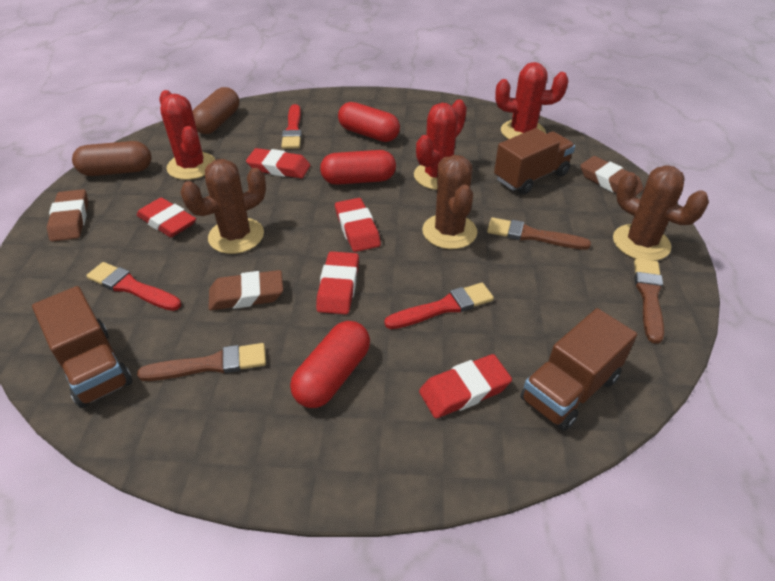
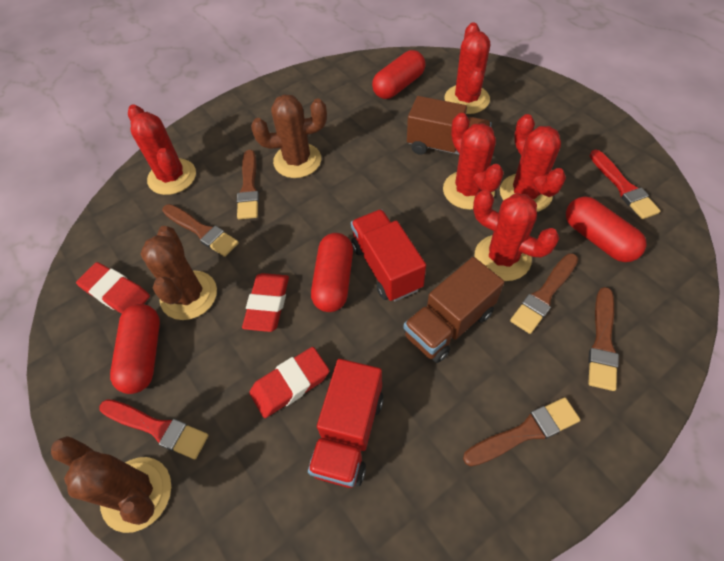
brown brush: 3 -> 5
brown capsule: 2 -> 0
brown eraser: 3 -> 0
brown truck: 3 -> 2
red brush: 3 -> 2
red cactus: 3 -> 5
red capsule: 3 -> 4
red eraser: 5 -> 3
red truck: 0 -> 2

